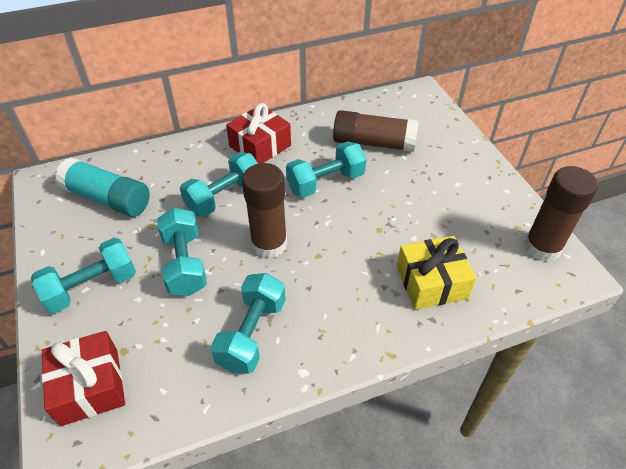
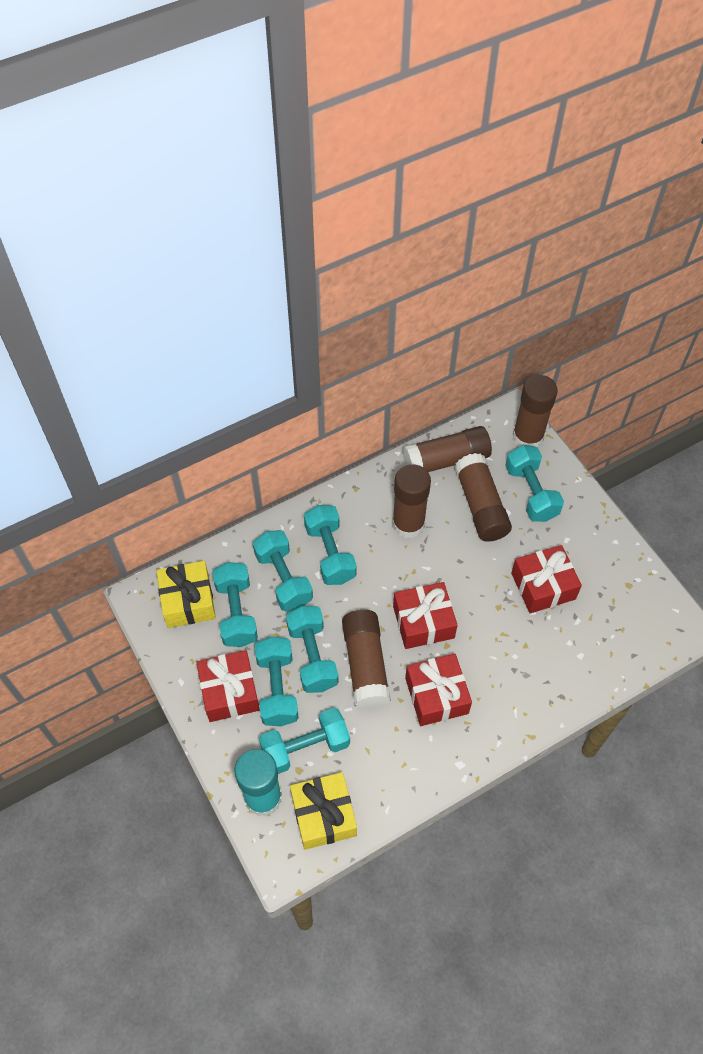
brown glue stick: 3 -> 5
red gift: 2 -> 4
turquoise dumbbell: 5 -> 7
yellow gift: 1 -> 2

